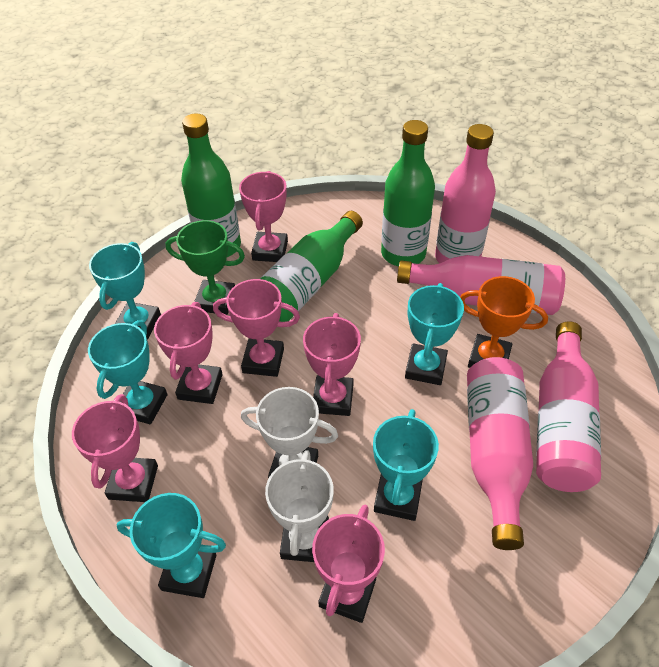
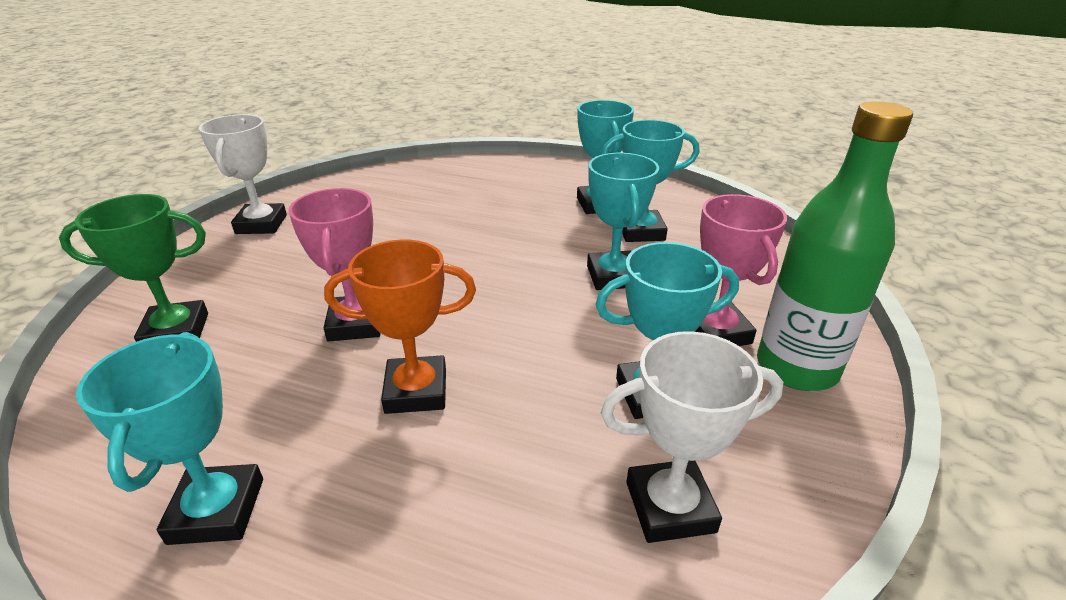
green bottle: 3 -> 1
pink bottle: 4 -> 0
pink trophy: 6 -> 2

